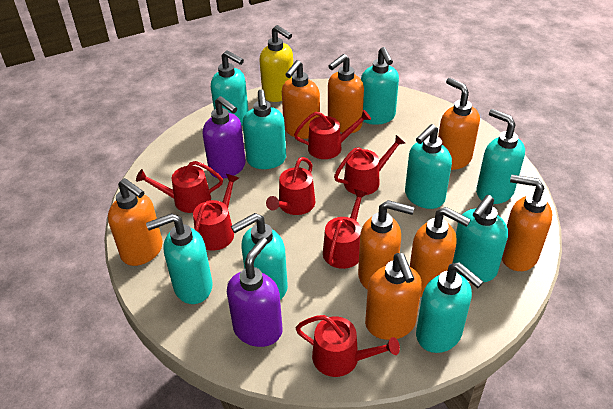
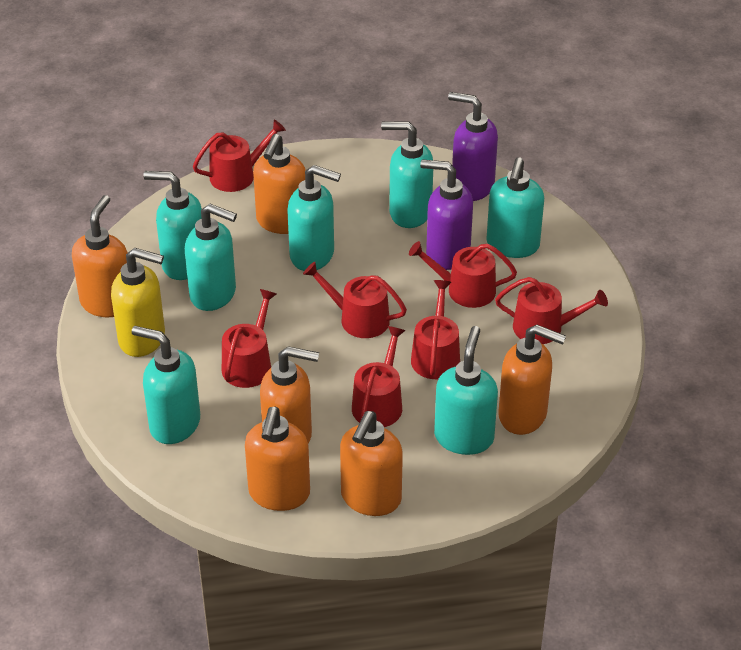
orange soap dispenser: 8 -> 6
turquoise soap dispenser: 9 -> 7

